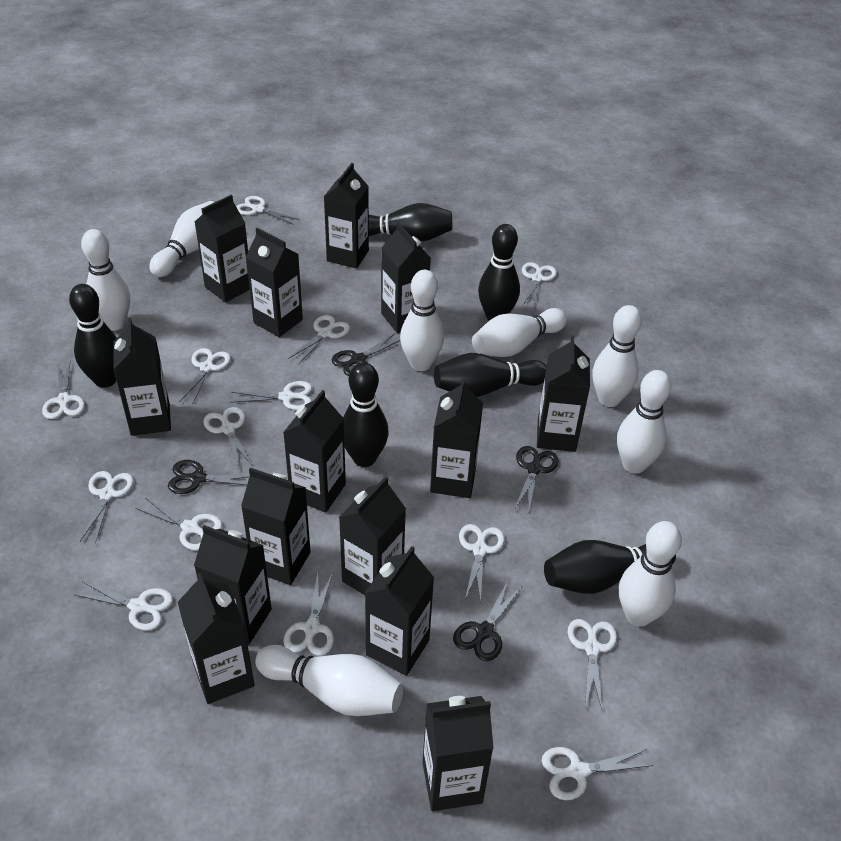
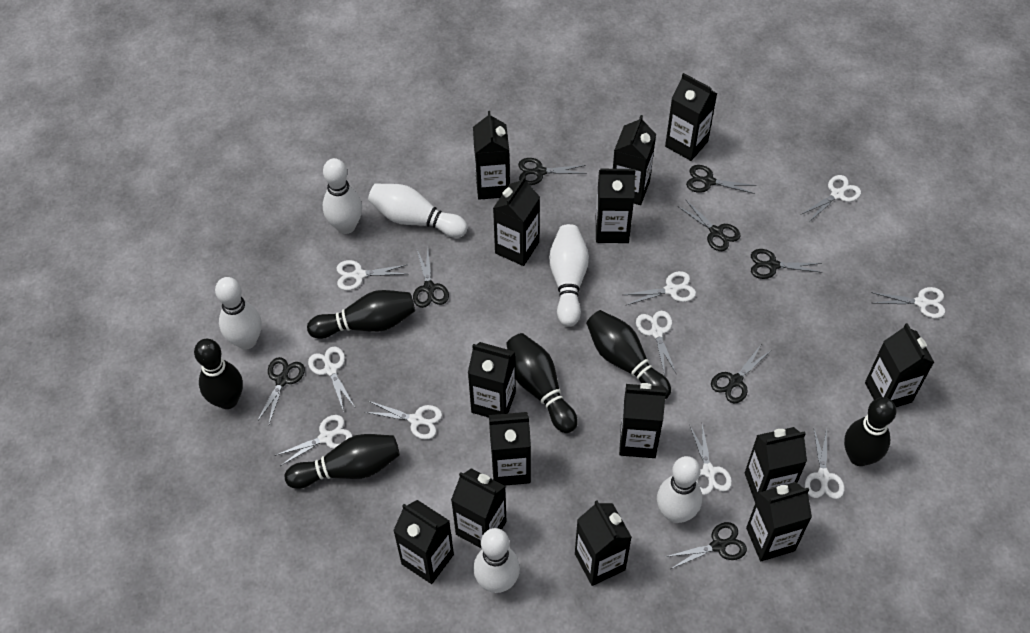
black scissors: 4 -> 8
white bowling pin: 8 -> 6
white scissors: 14 -> 10

